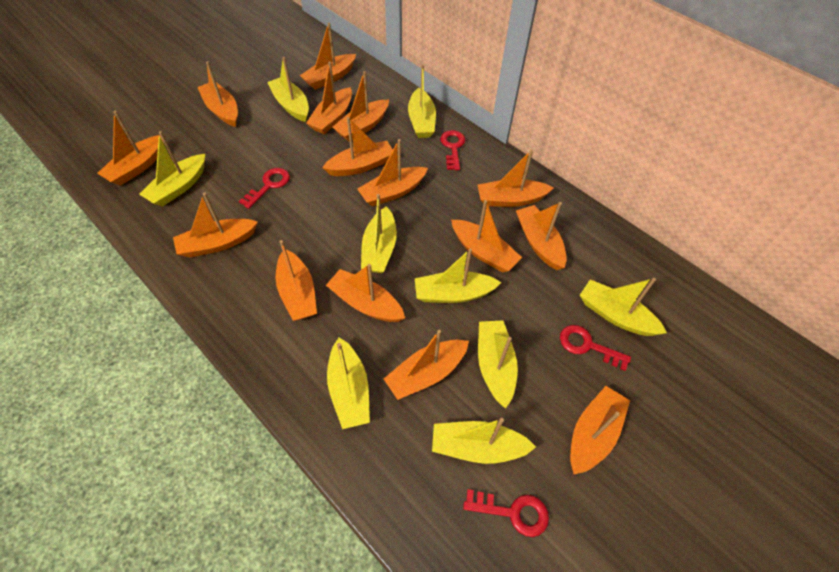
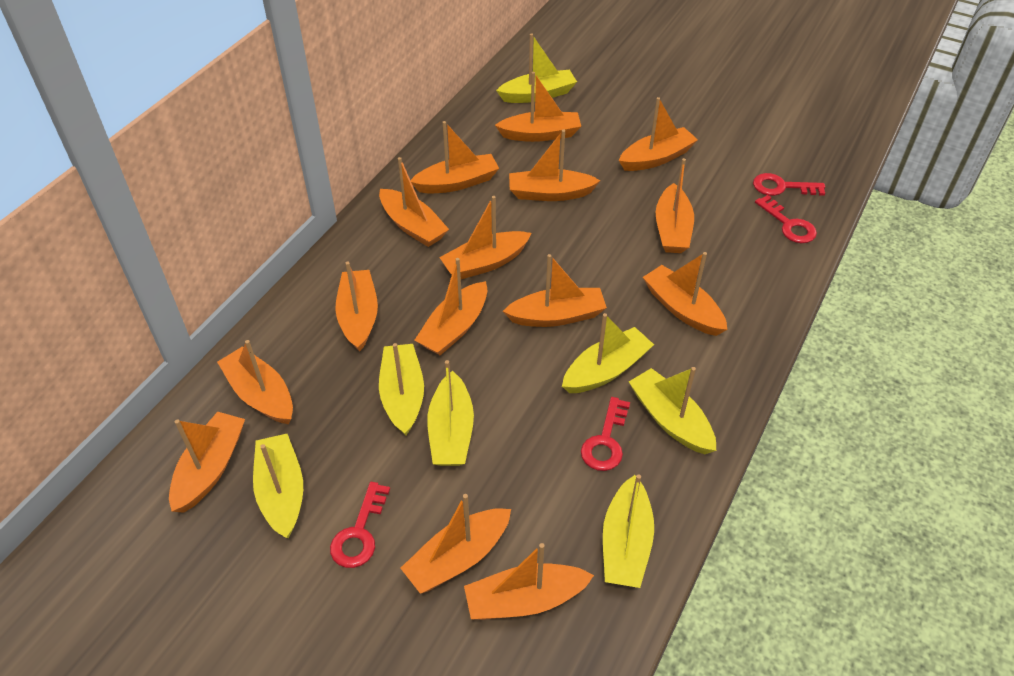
yellow boat: 9 -> 7

